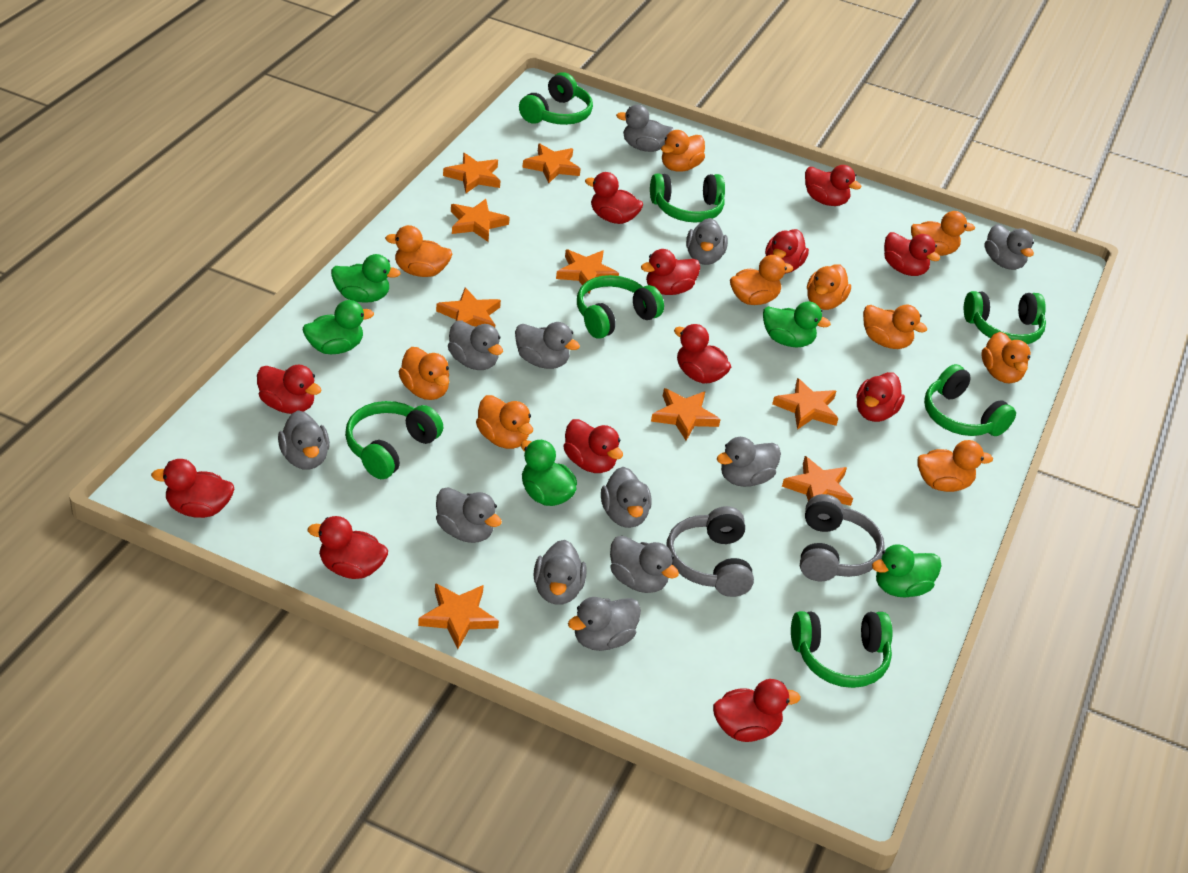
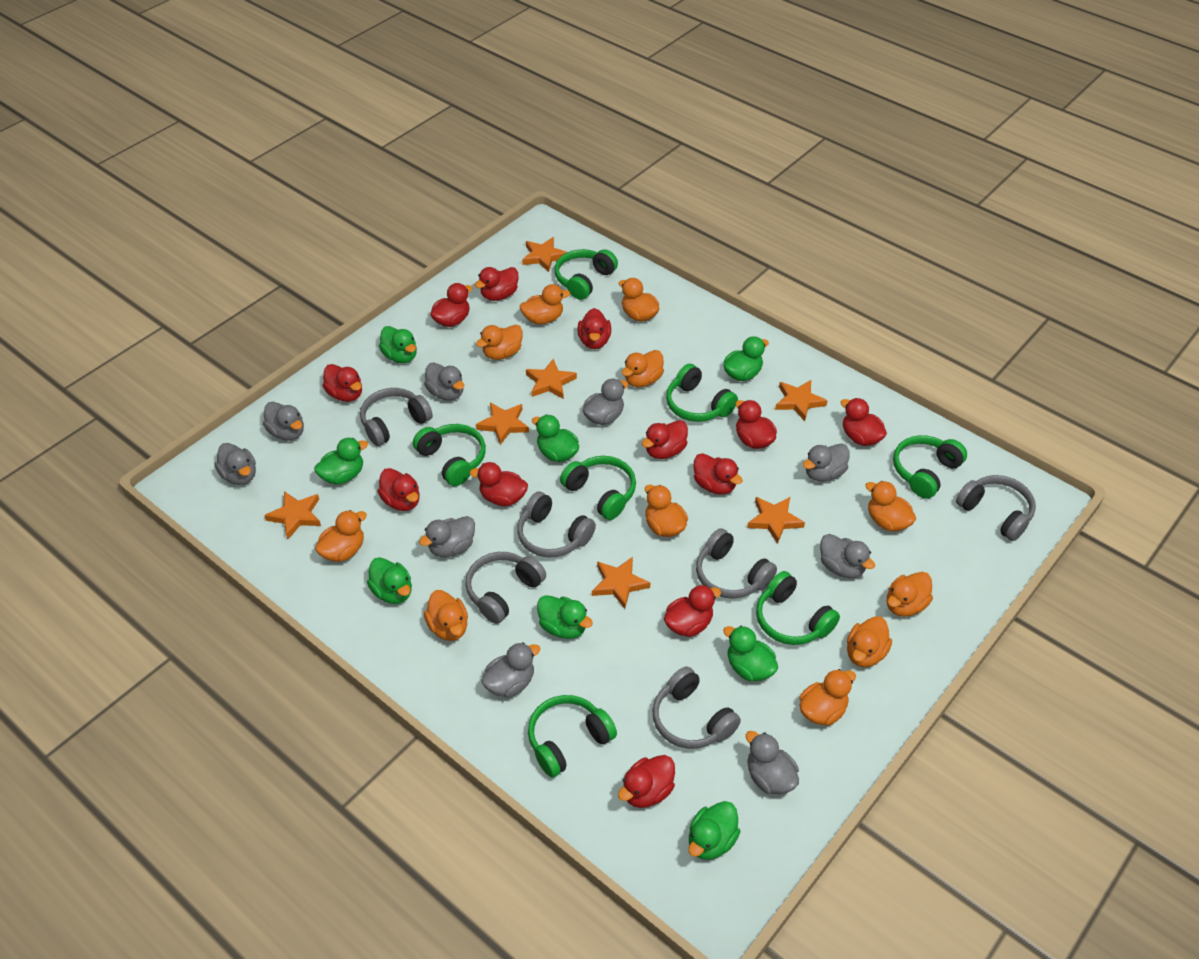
green duck: 5 -> 8
grey duck: 12 -> 9
grey headphones: 2 -> 6
orange duck: 10 -> 11
orange star: 9 -> 7

